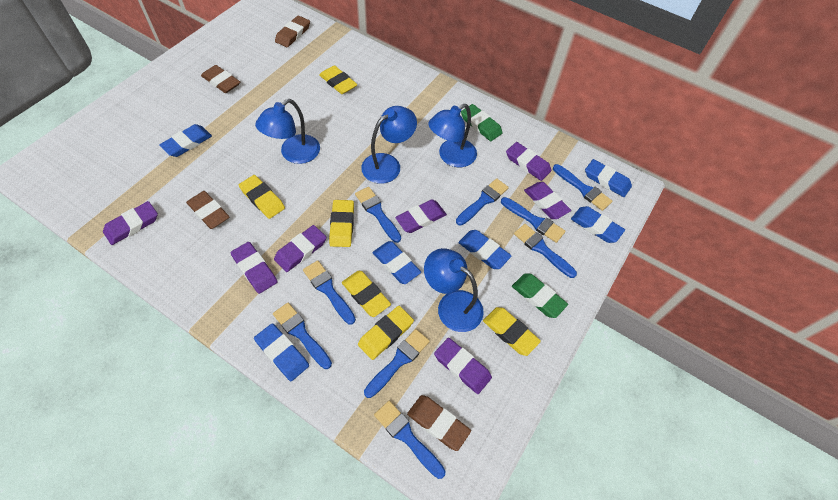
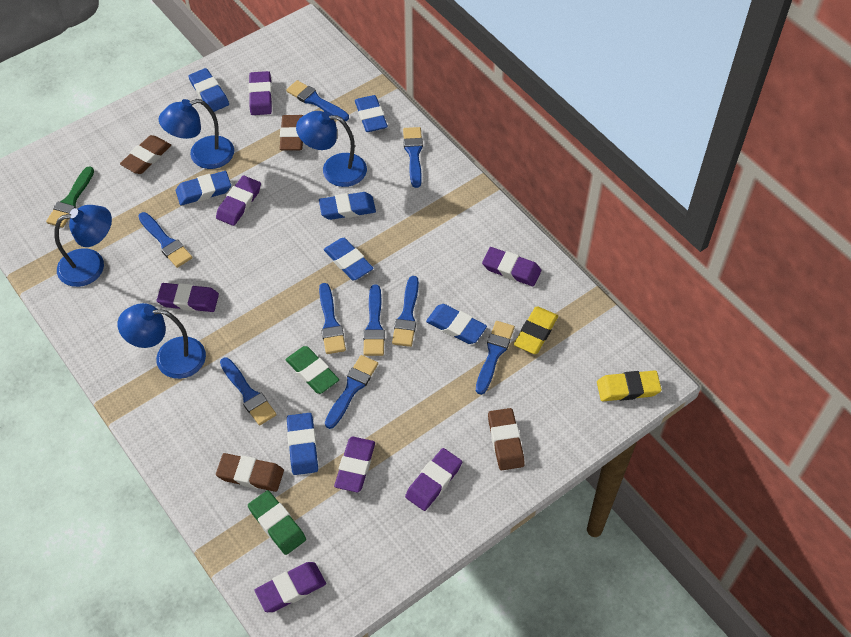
blue eraser: 6 -> 7
green brush: 0 -> 1
yellow eraser: 6 -> 2

